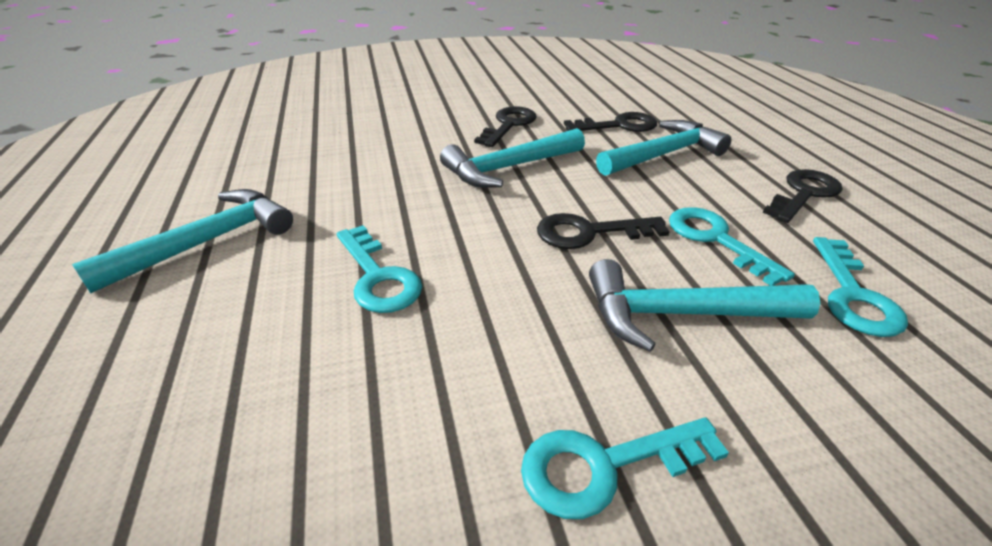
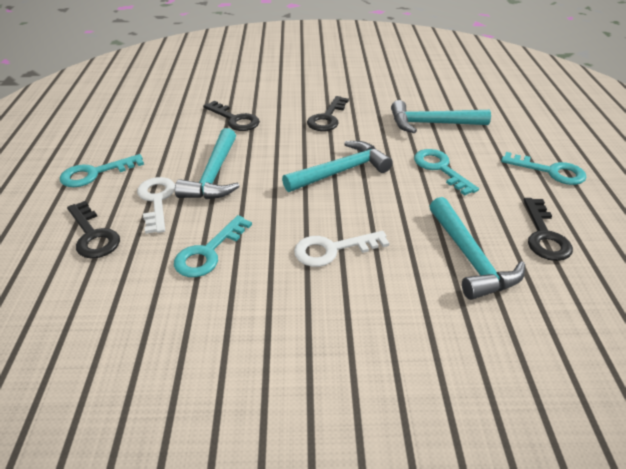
white key: 0 -> 2

